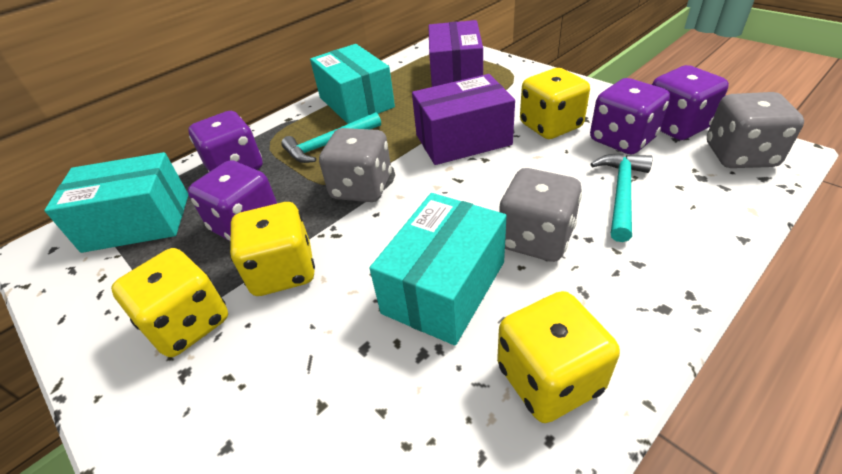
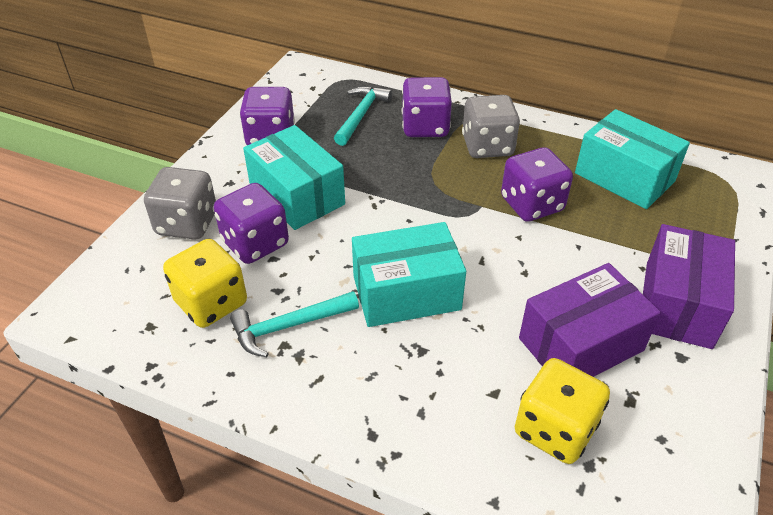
grey dice: 3 -> 2
yellow dice: 4 -> 2

